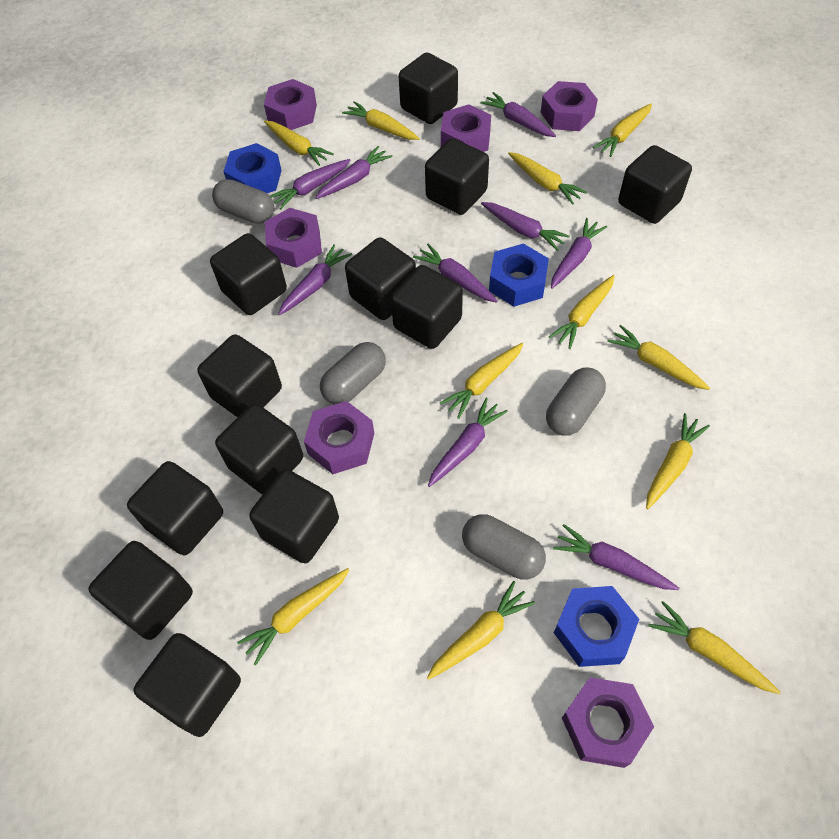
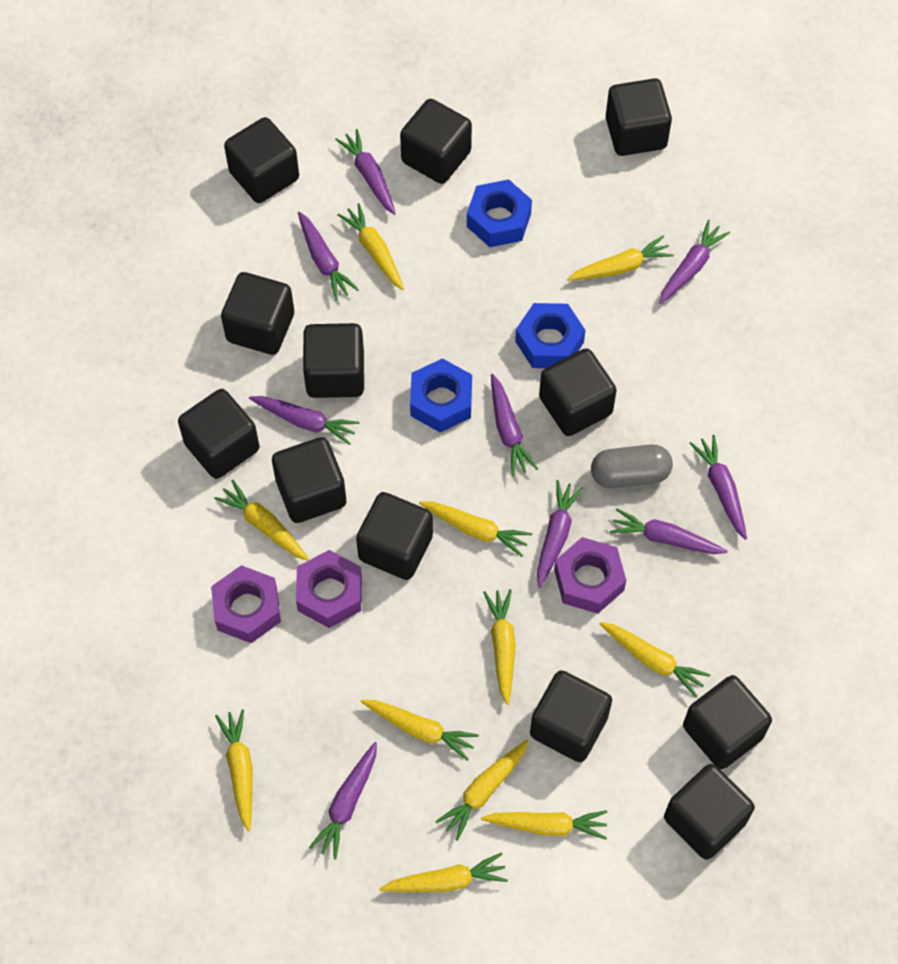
grey capsule: 4 -> 1
purple nut: 6 -> 3

